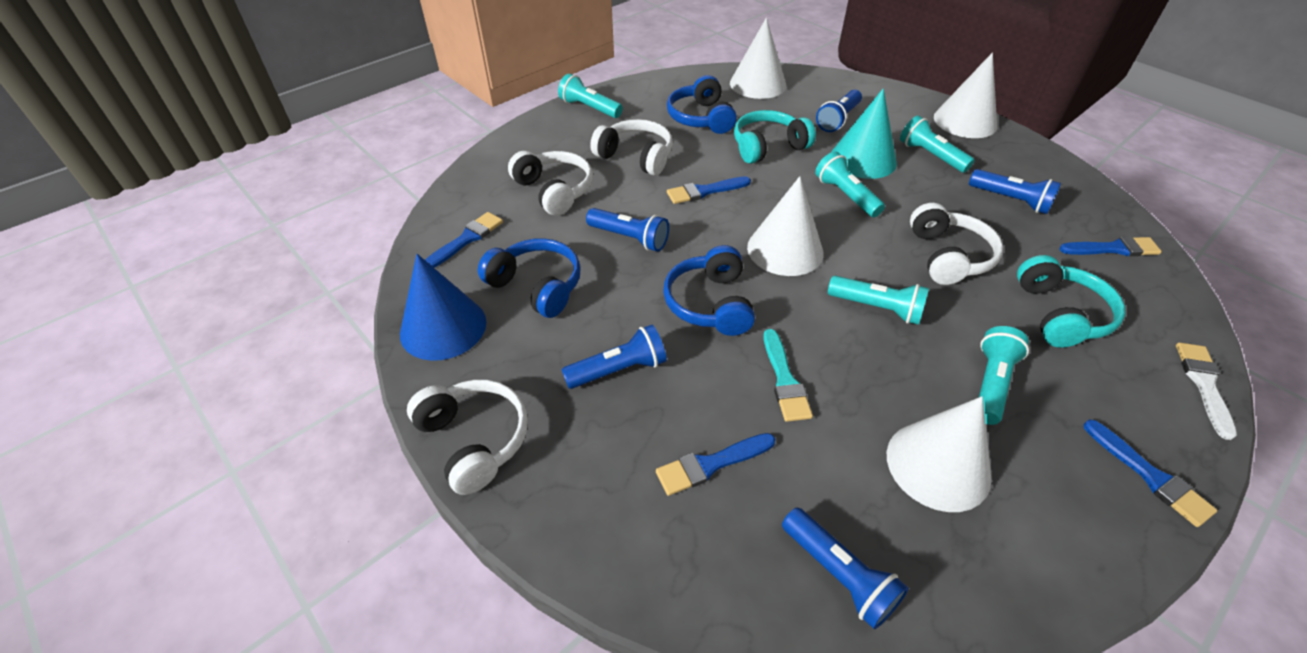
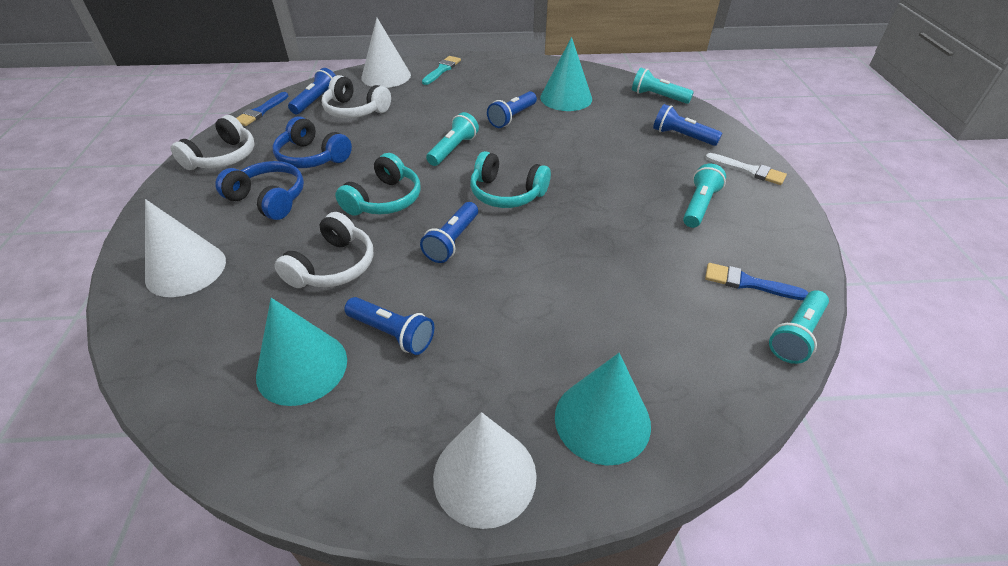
blue brush: 5 -> 2
blue cone: 1 -> 0
blue headphones: 3 -> 2
turquoise cone: 1 -> 3
turquoise flashlight: 5 -> 4
white cone: 4 -> 3
white headphones: 4 -> 3

